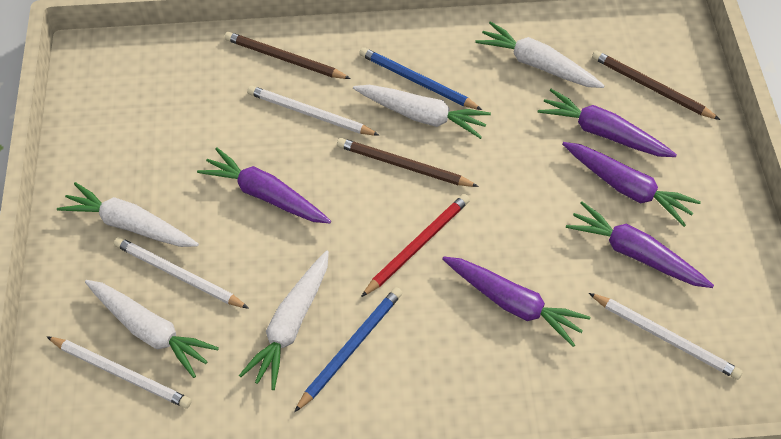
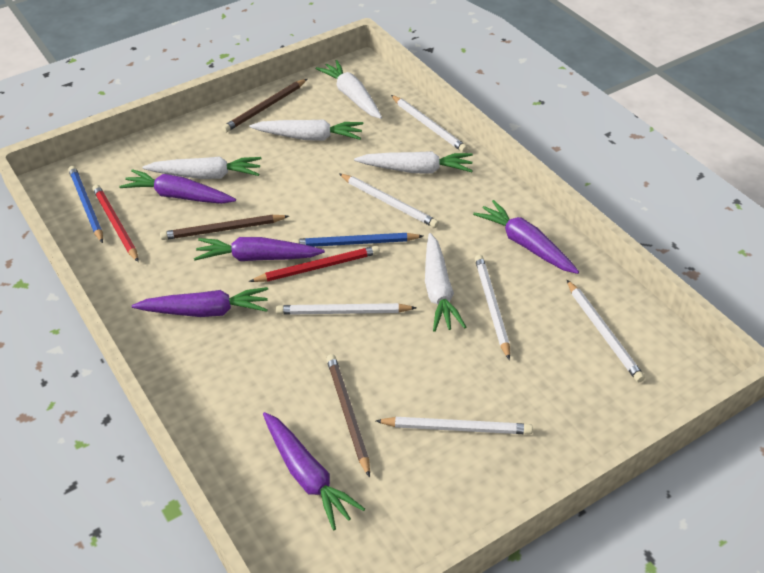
red pencil: 1 -> 2
white pencil: 4 -> 6

